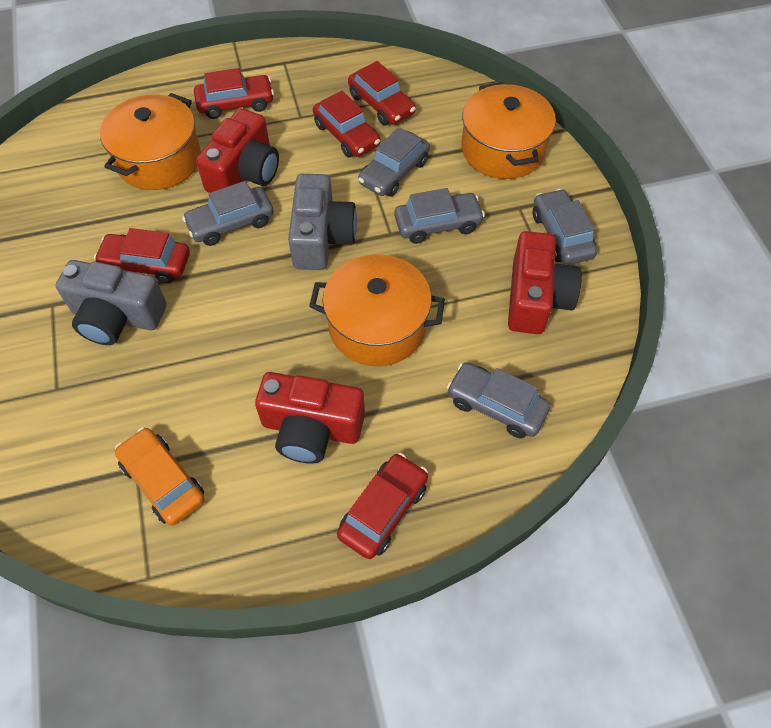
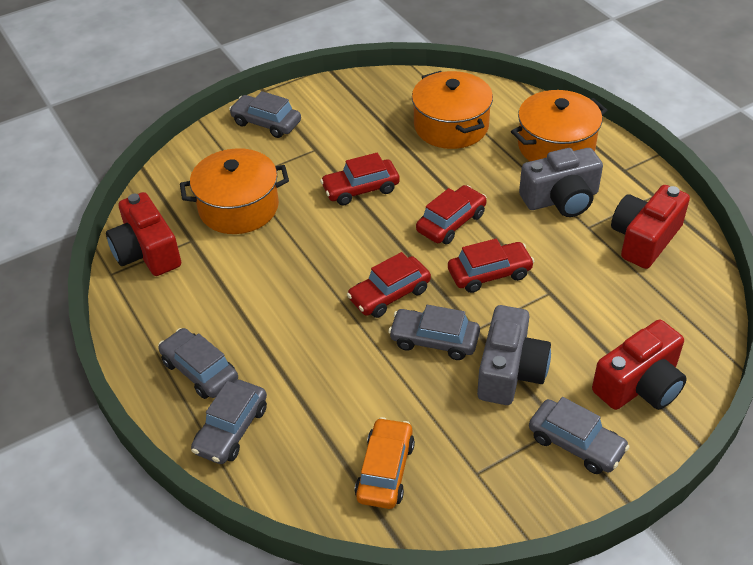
red car: 5 -> 4

